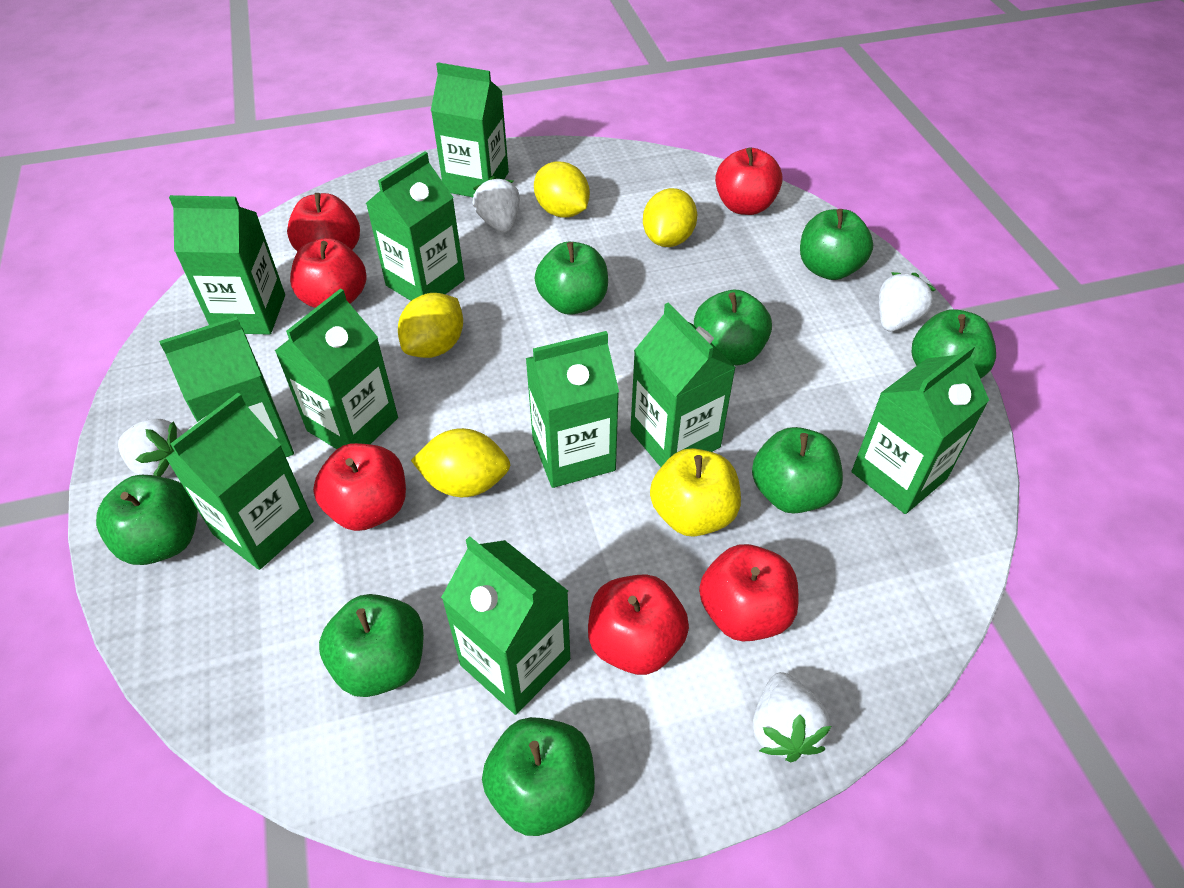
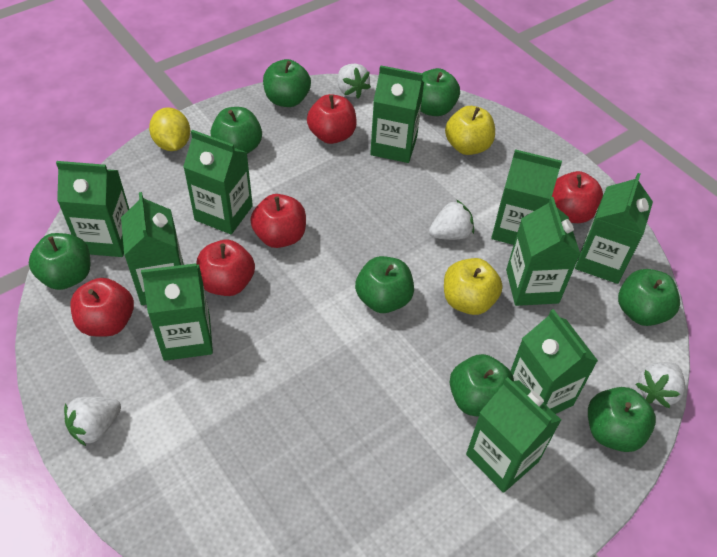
red apple: 6 -> 5
yellow apple: 1 -> 2
yellow lemon: 4 -> 1

